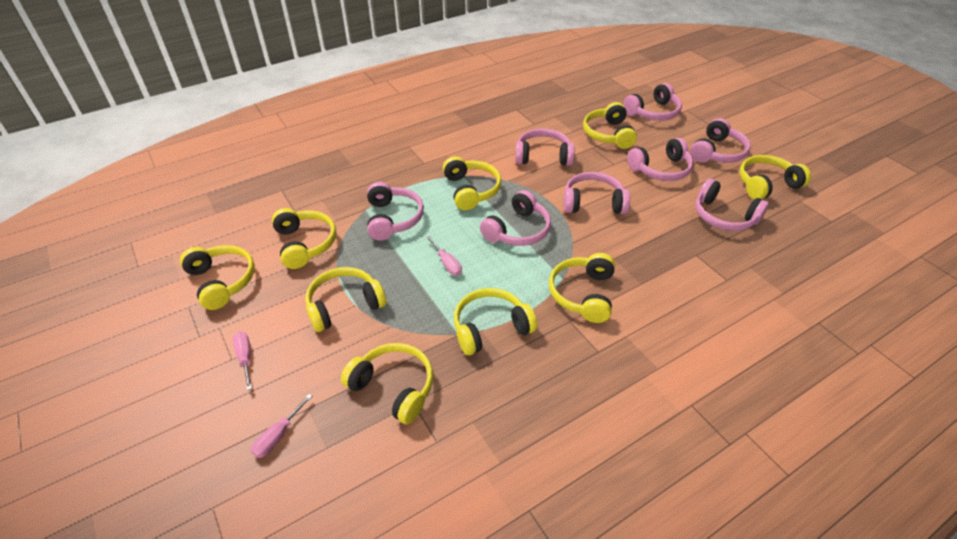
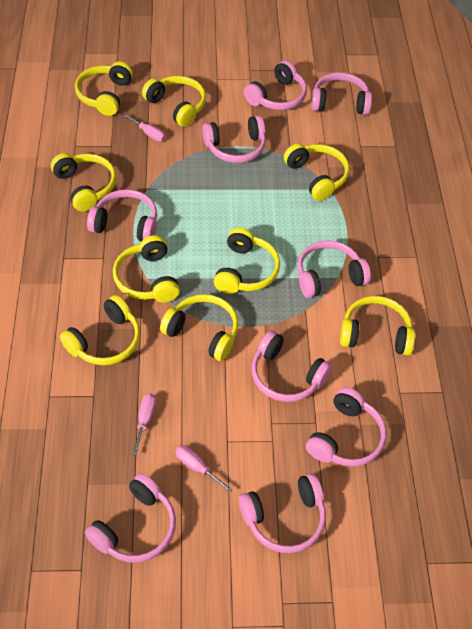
pink headphones: 8 -> 9

